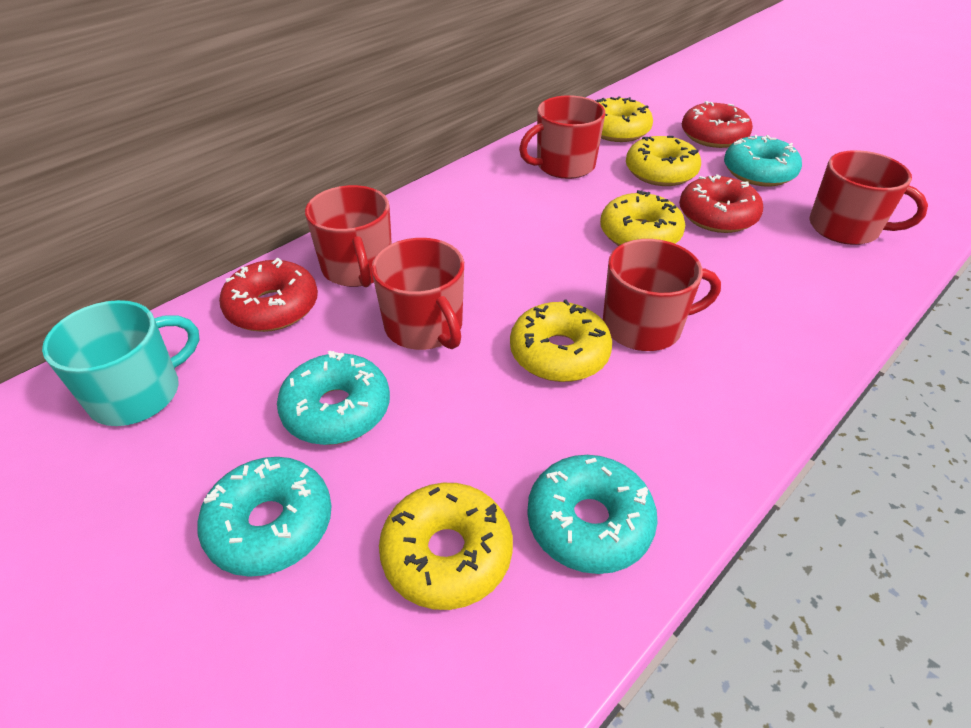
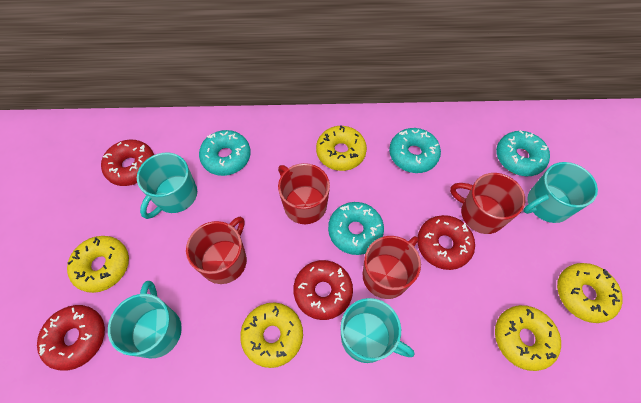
red donut: 3 -> 4
red mug: 5 -> 4
turquoise mug: 1 -> 4

